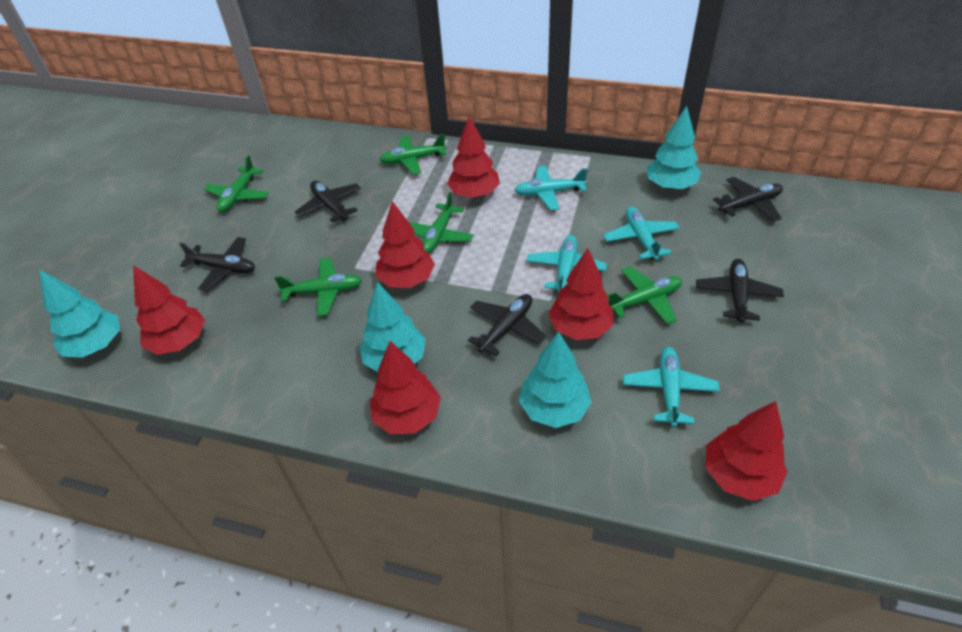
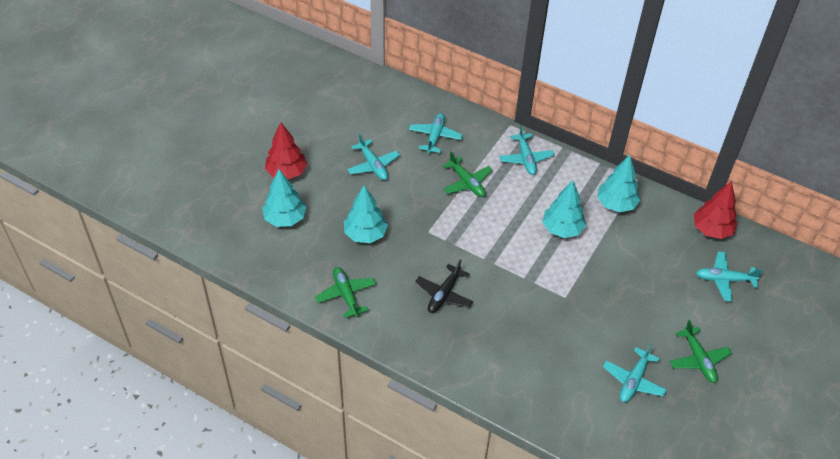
black plane: 5 -> 1
green plane: 5 -> 3
red tree: 6 -> 2
turquoise plane: 4 -> 5

